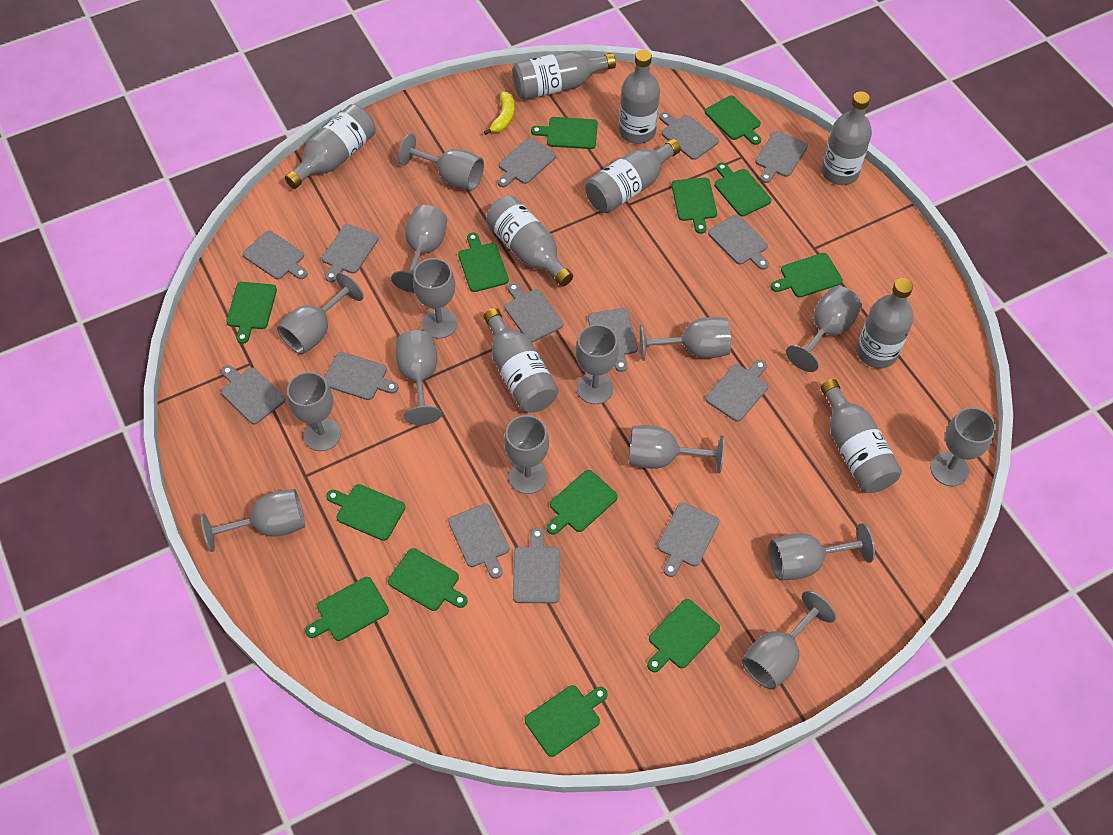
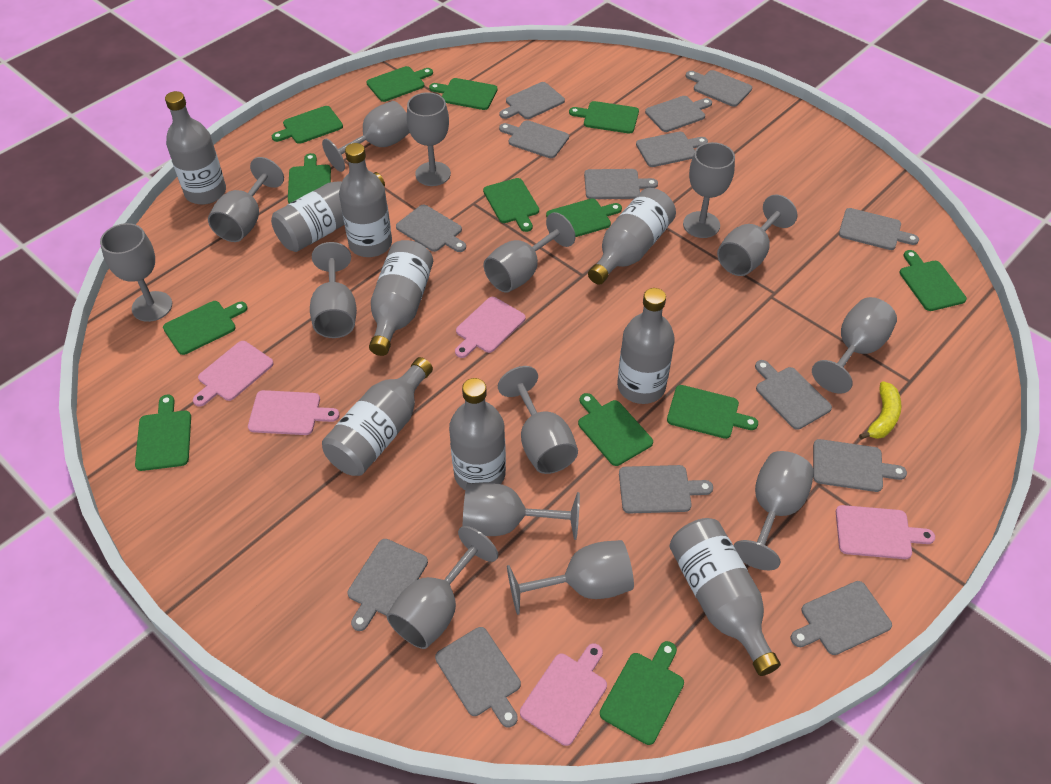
grey goblet: 15 -> 14
pink cutting board: 0 -> 5

